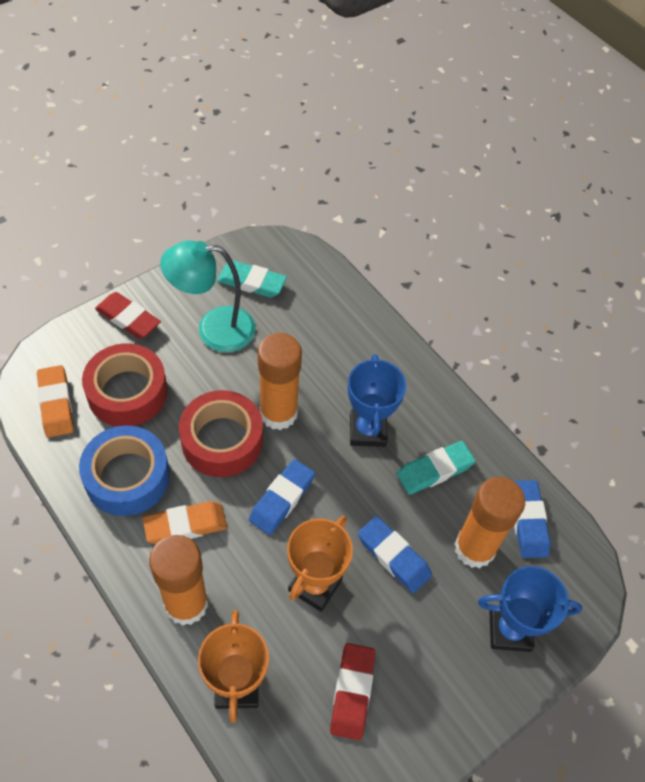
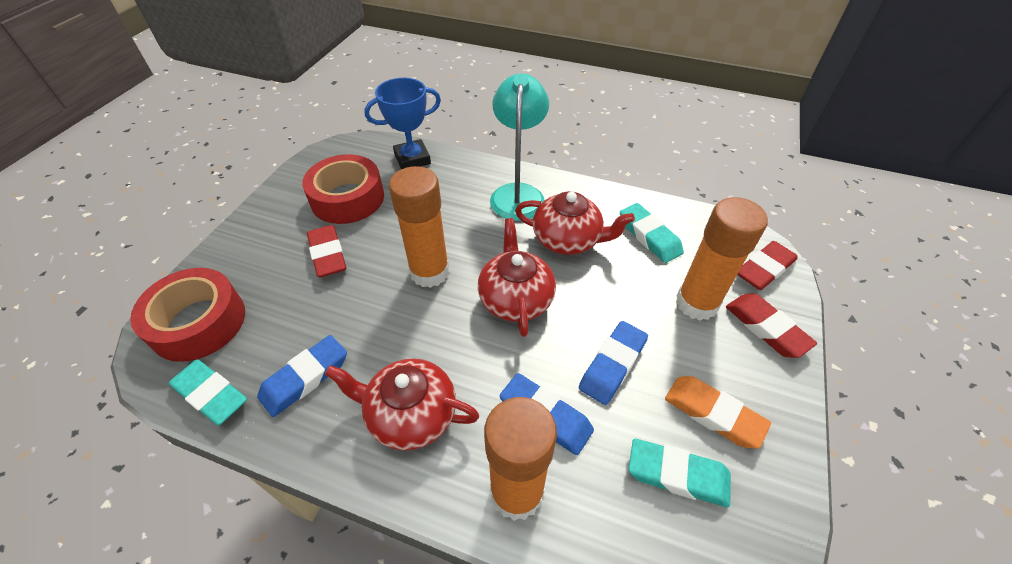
blue tape: 1 -> 0
blue trophy: 2 -> 1
orange eraser: 2 -> 1
orange trophy: 2 -> 0
red eraser: 2 -> 3
red teapot: 0 -> 3
turquoise eraser: 2 -> 3

